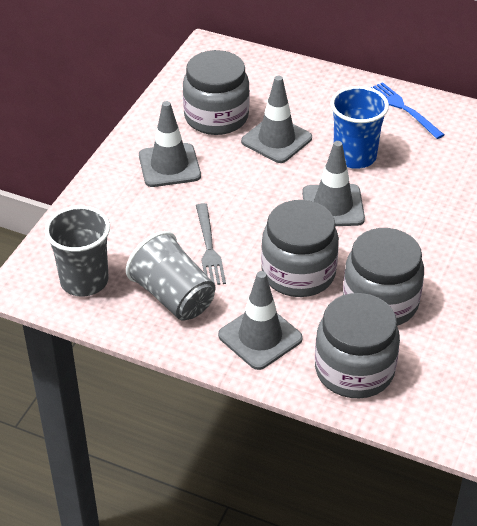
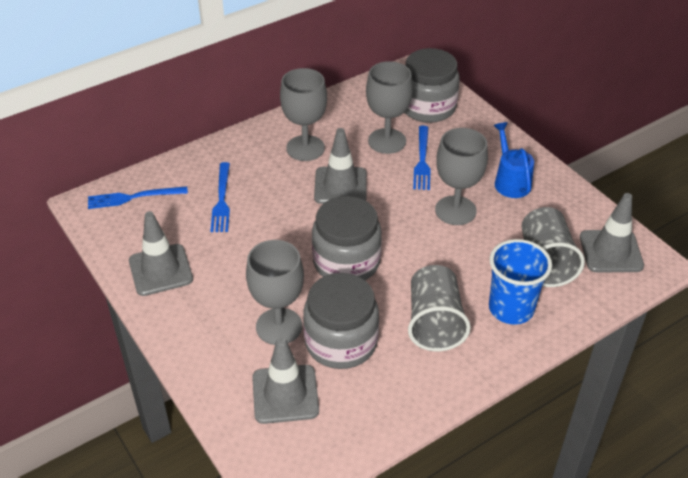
blue fork: 1 -> 3
blue watering can: 0 -> 1
grey fork: 1 -> 0
grey goblet: 0 -> 4
grey jar: 4 -> 3

